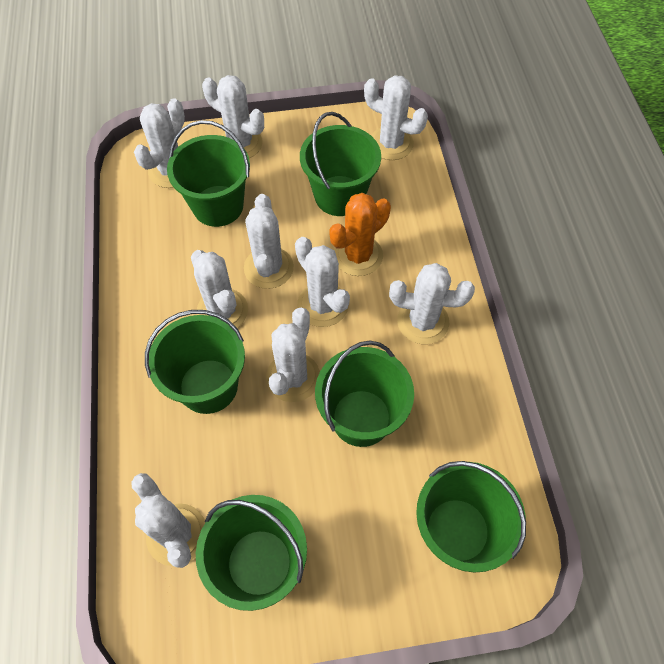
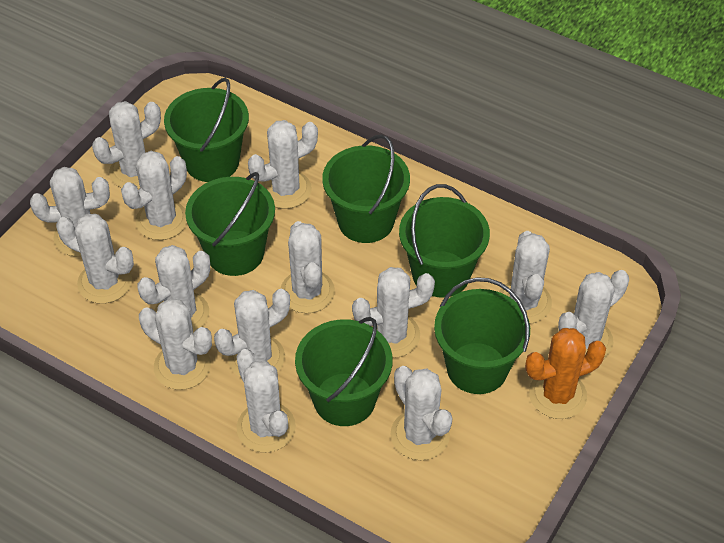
white cactus: 9 -> 14

